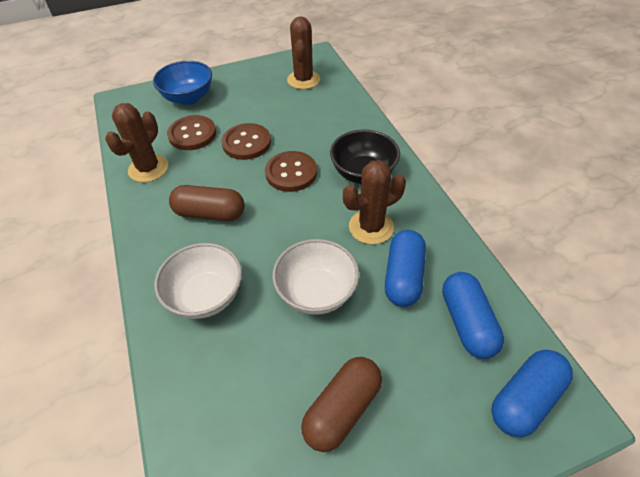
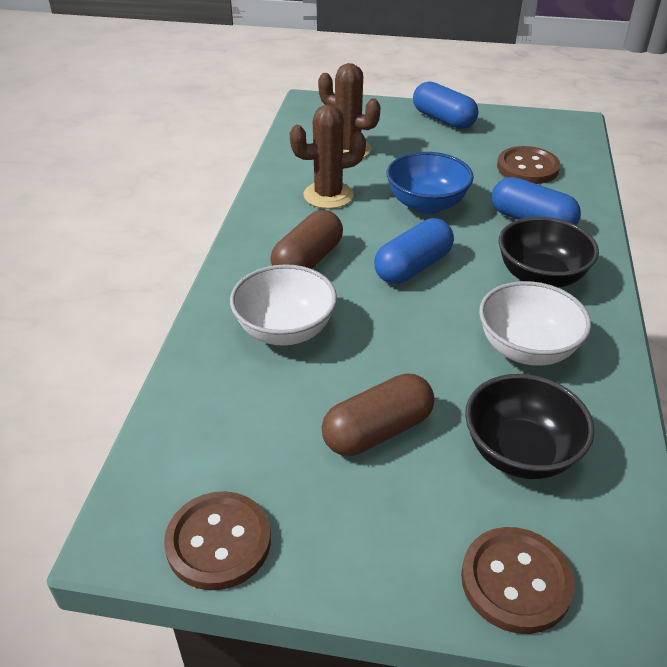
black bowl: 1 -> 2
brown cactus: 3 -> 2

